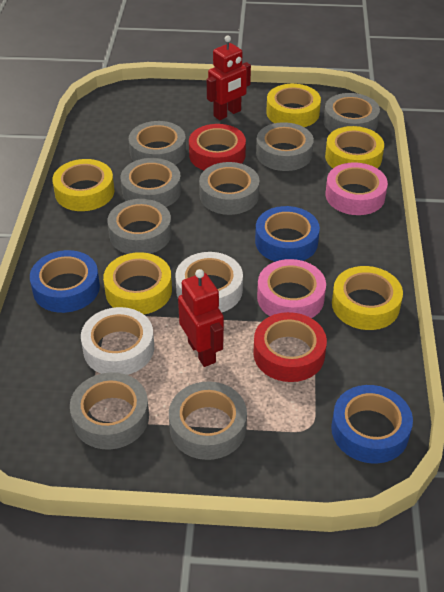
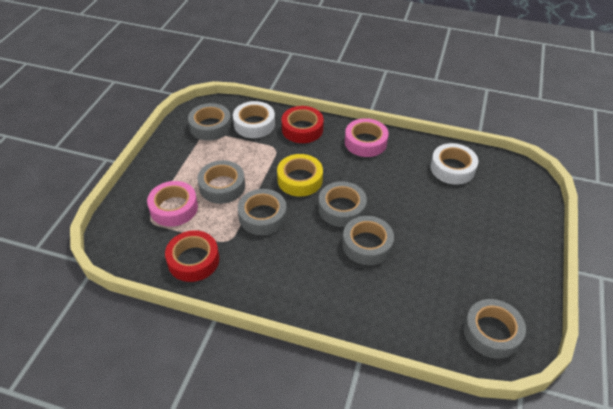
blue tape: 3 -> 0
grey tape: 8 -> 6
red robot: 2 -> 0
yellow tape: 5 -> 1

